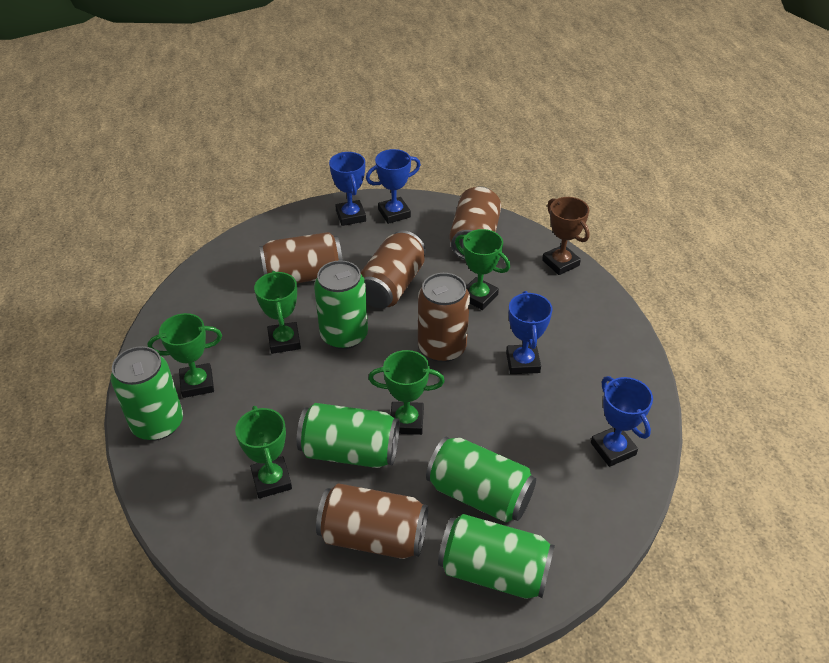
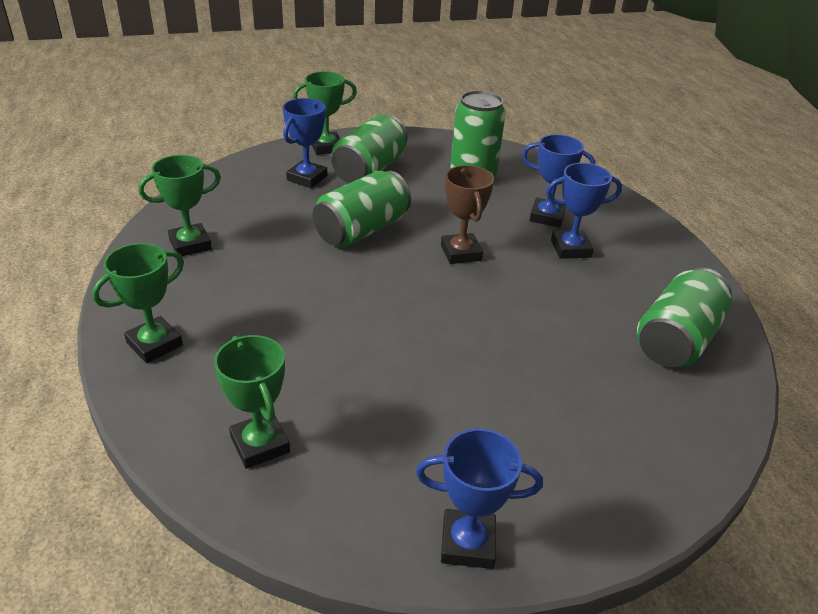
brown can: 5 -> 0
green can: 5 -> 4
green trophy: 5 -> 4

